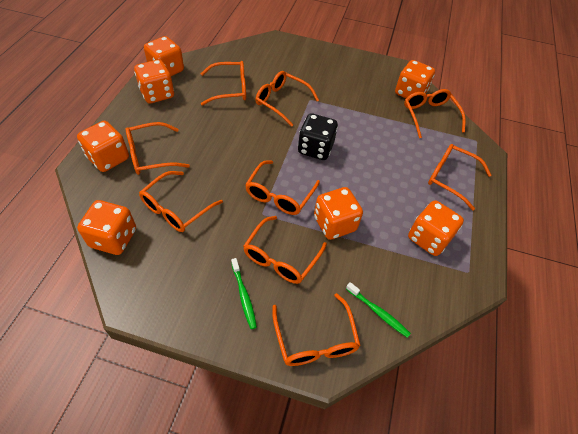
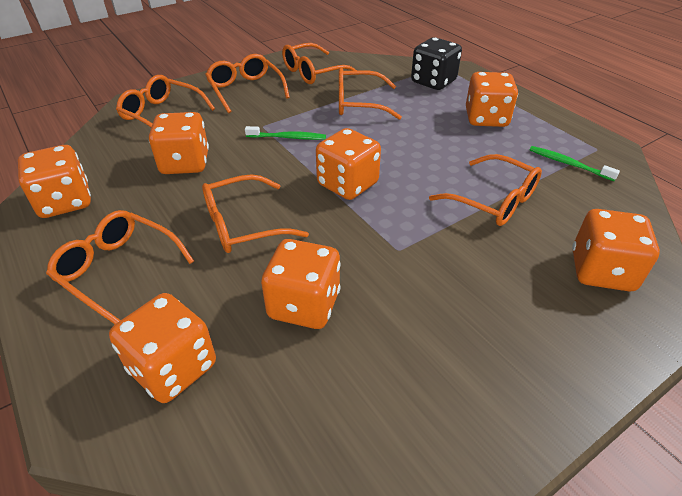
orange glasses: 9 -> 7

